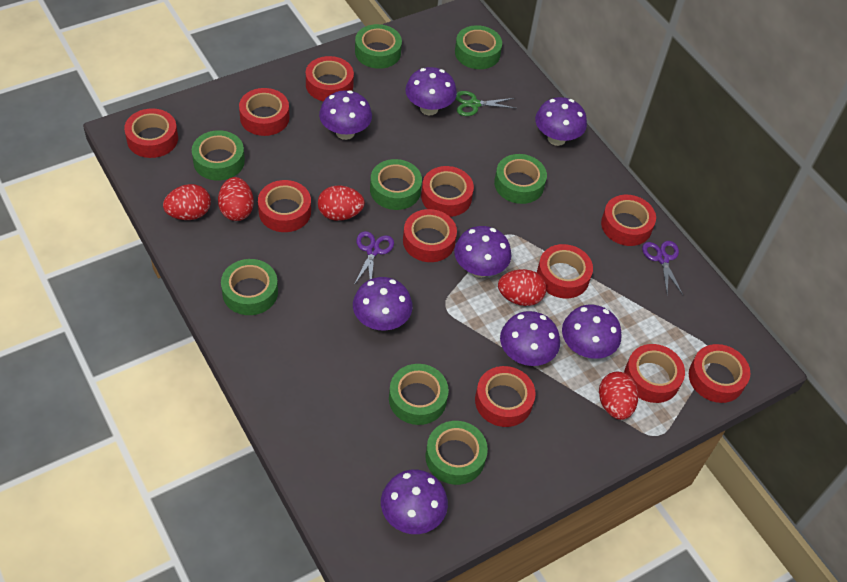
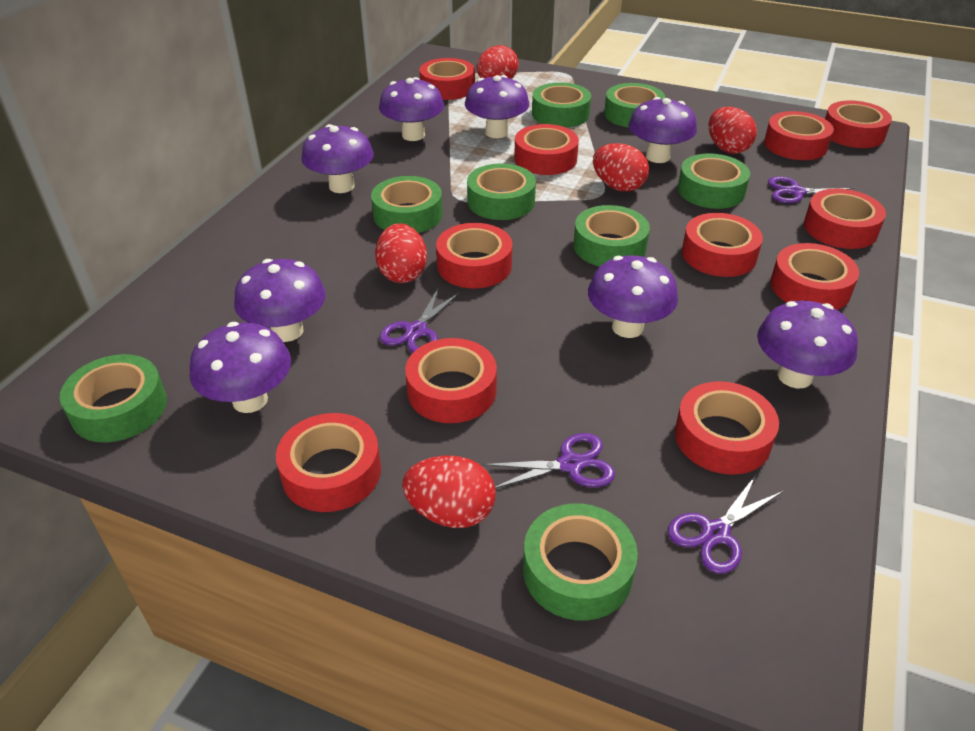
green scissors: 1 -> 0
purple scissors: 2 -> 4

